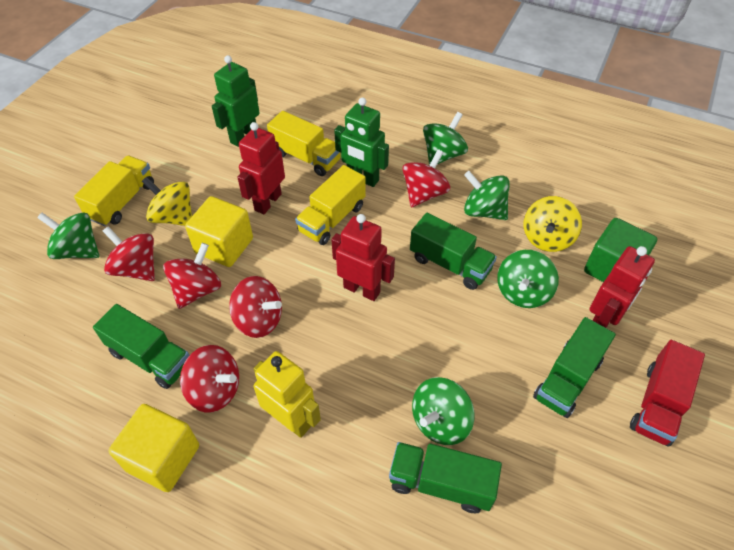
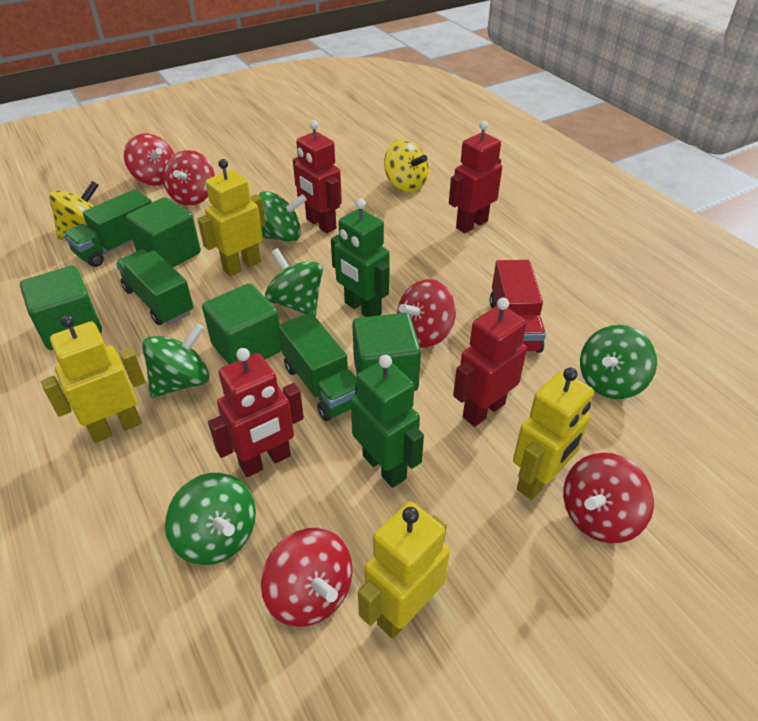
green cube: 1 -> 4
green truck: 4 -> 3
red robot: 3 -> 4
yellow cube: 2 -> 0
yellow robot: 1 -> 4
yellow truck: 3 -> 0

